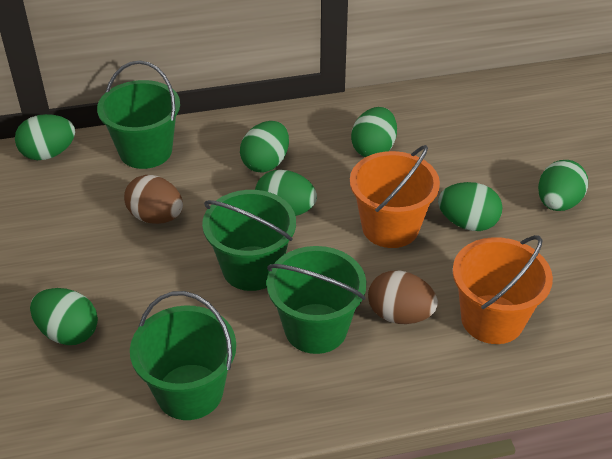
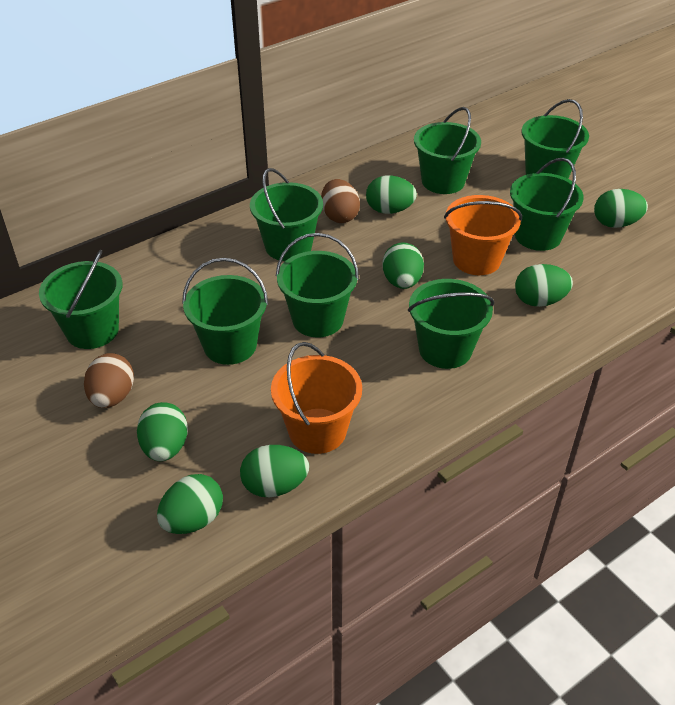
green bucket: 4 -> 8

